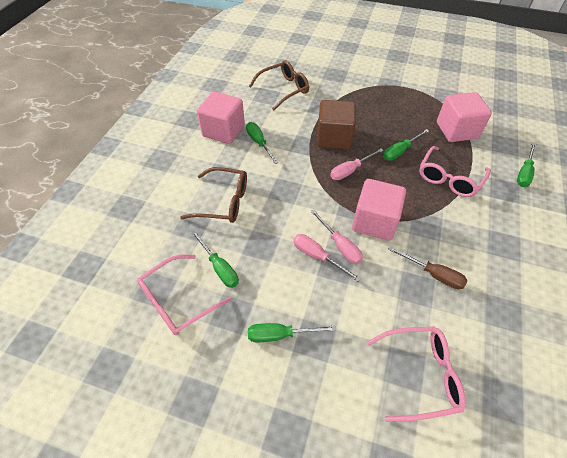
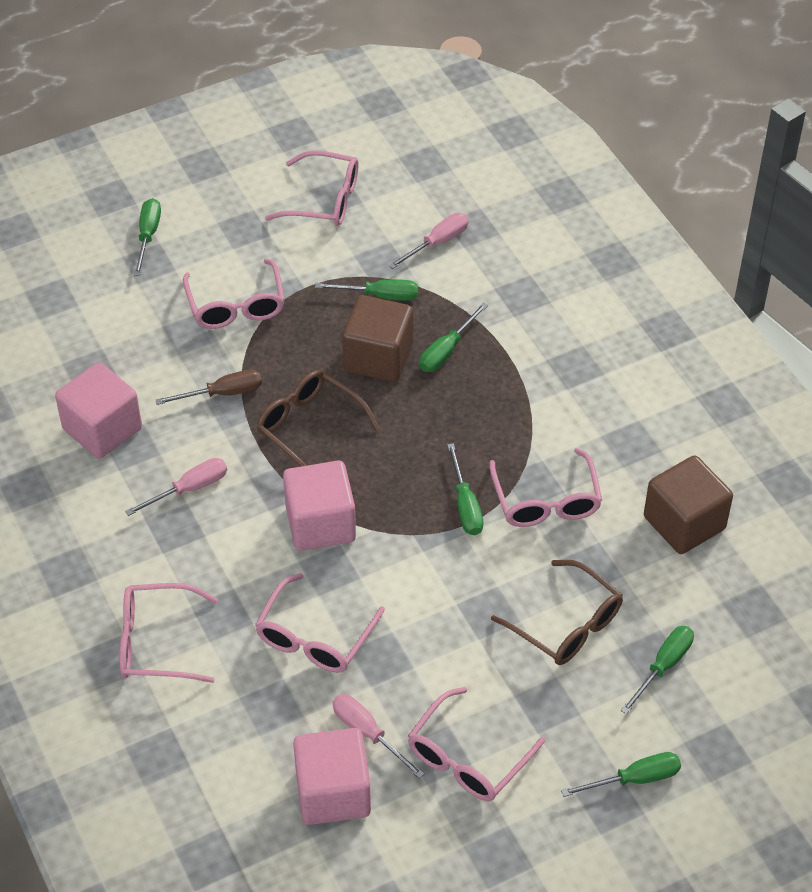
brown cube: 1 -> 2
green screwdriver: 5 -> 6
pink glasses: 3 -> 6

